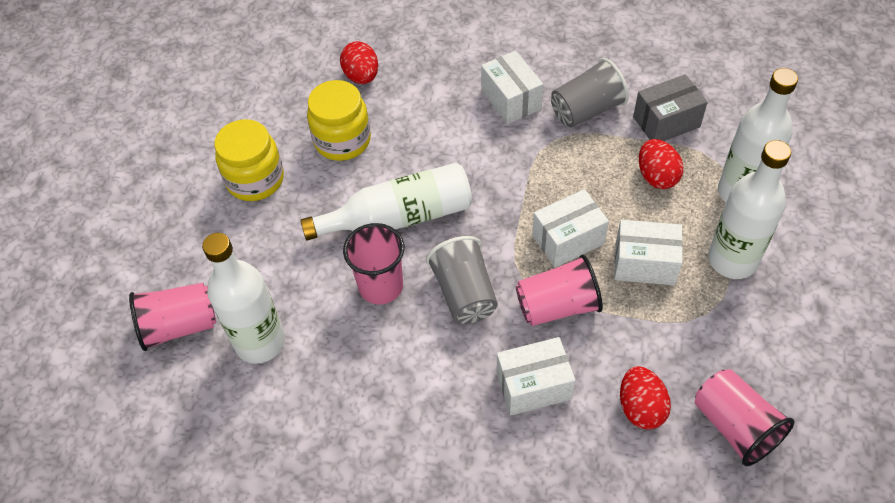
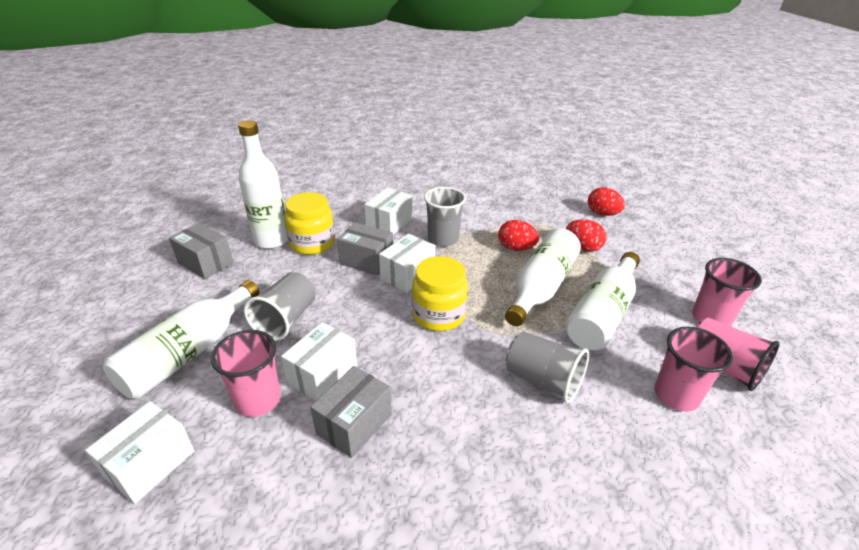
grey box: 1 -> 3
grey cup: 2 -> 3

